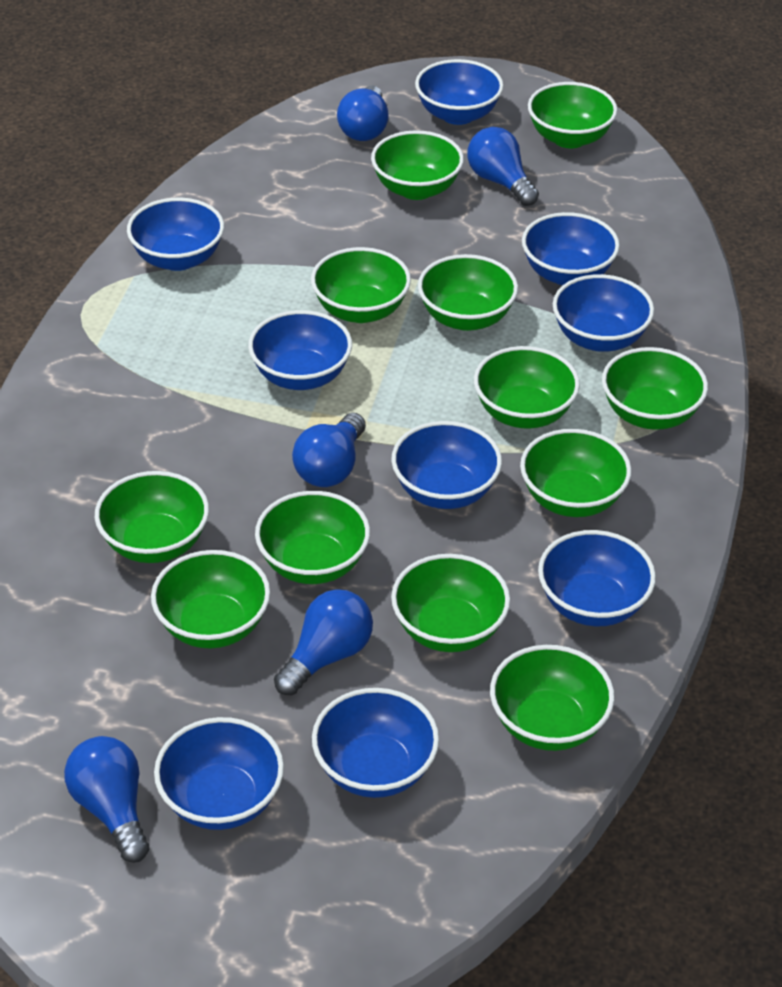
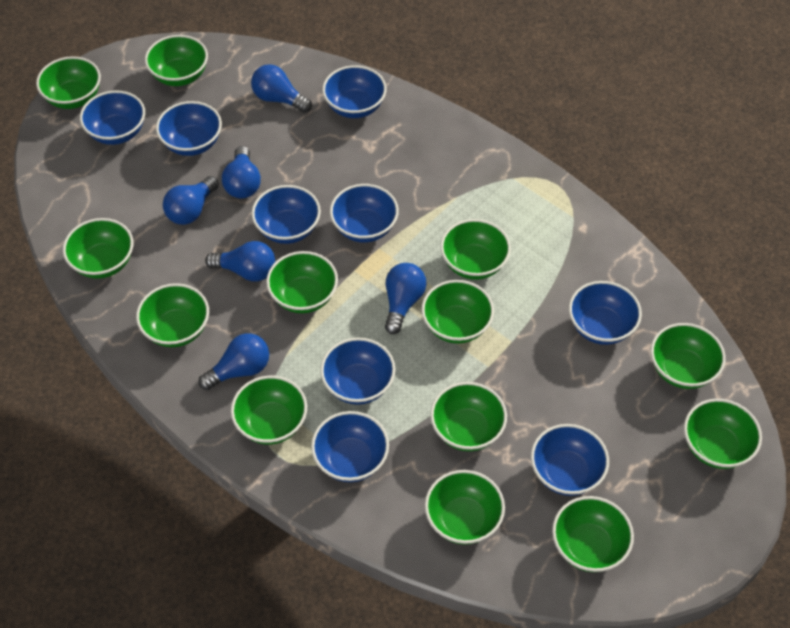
blue light bulb: 5 -> 6
green bowl: 12 -> 13

